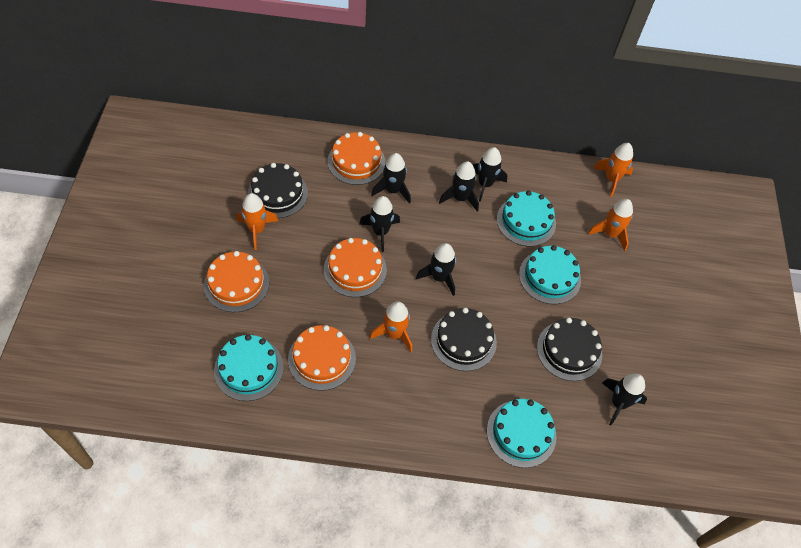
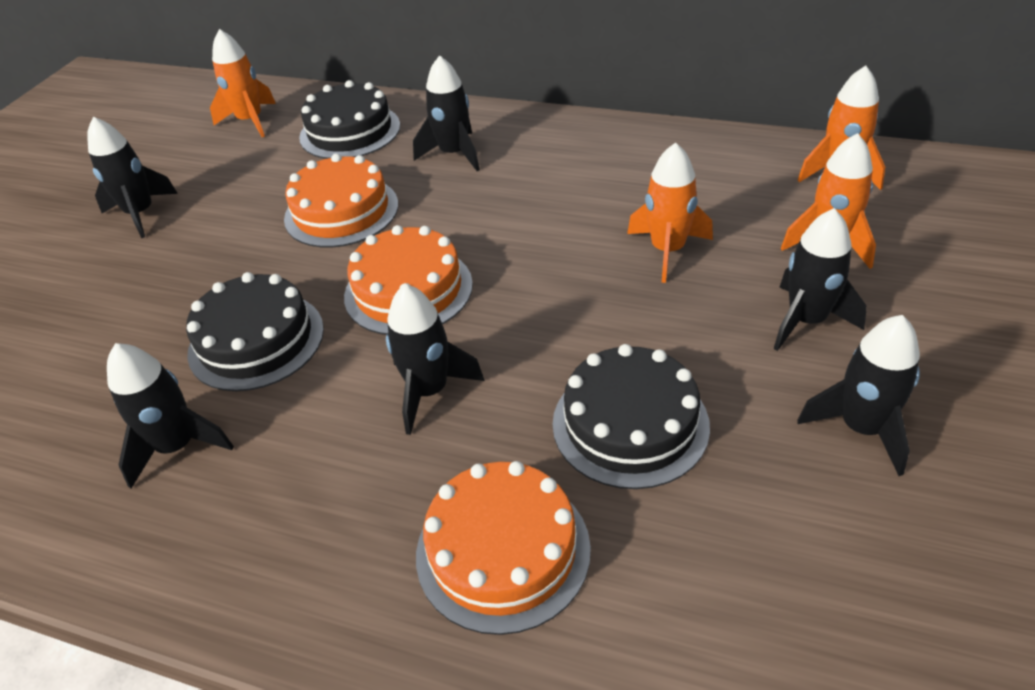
orange cake: 4 -> 3
turquoise cake: 4 -> 0

